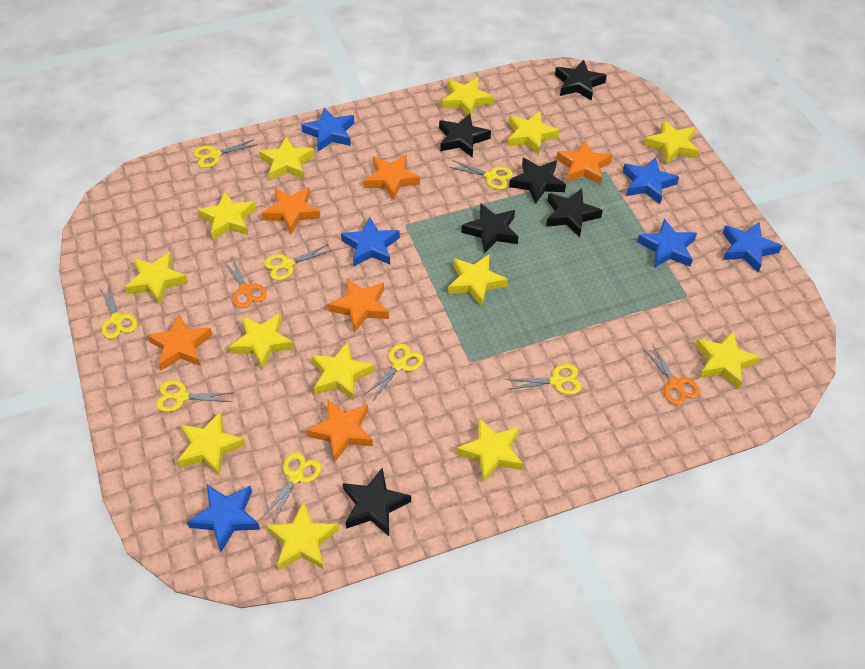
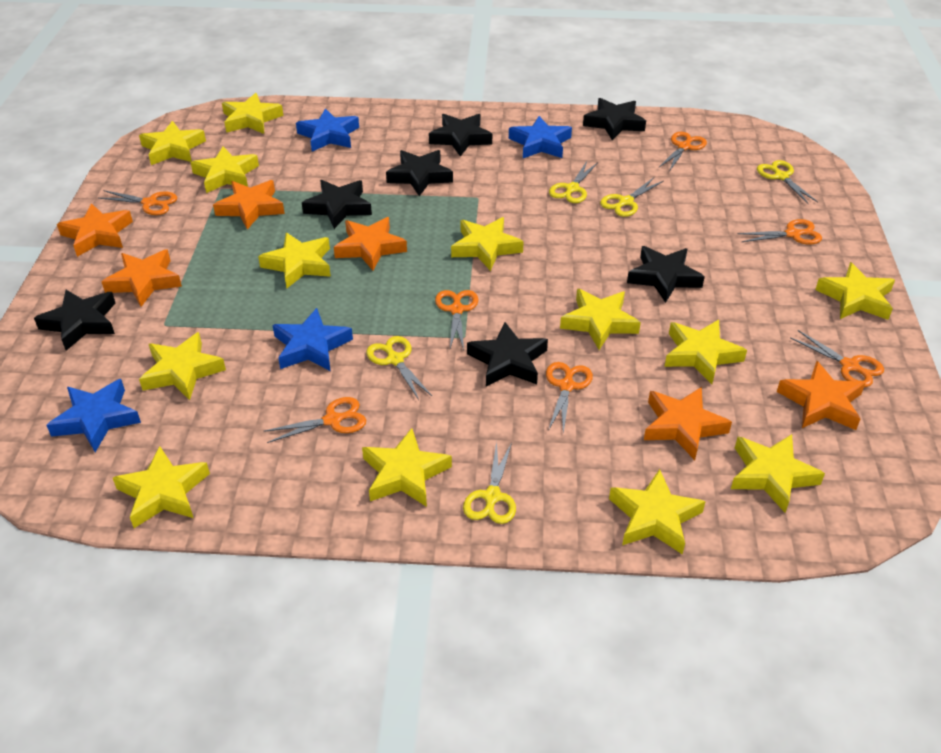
black star: 6 -> 7
blue star: 6 -> 4
orange scissors: 2 -> 7
yellow scissors: 8 -> 5

